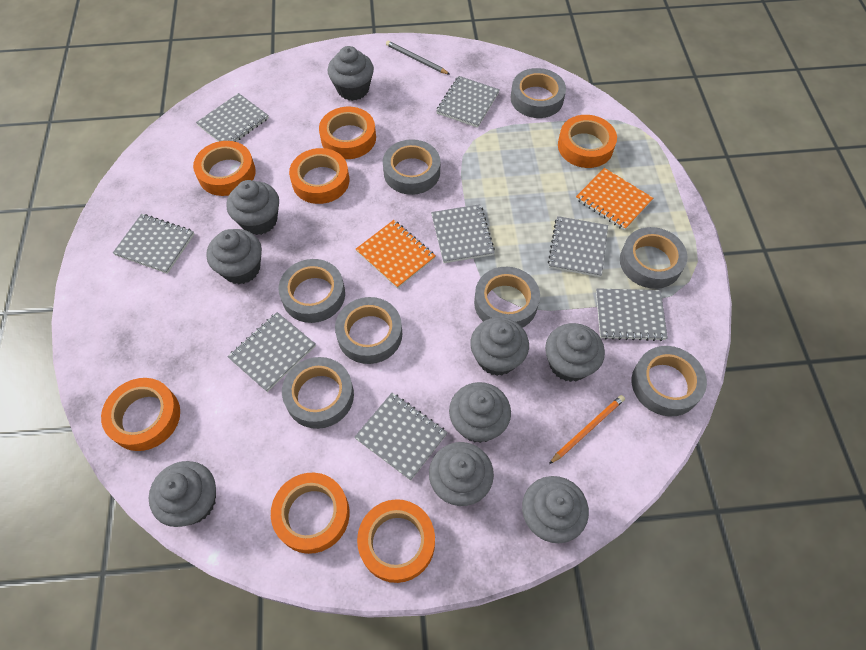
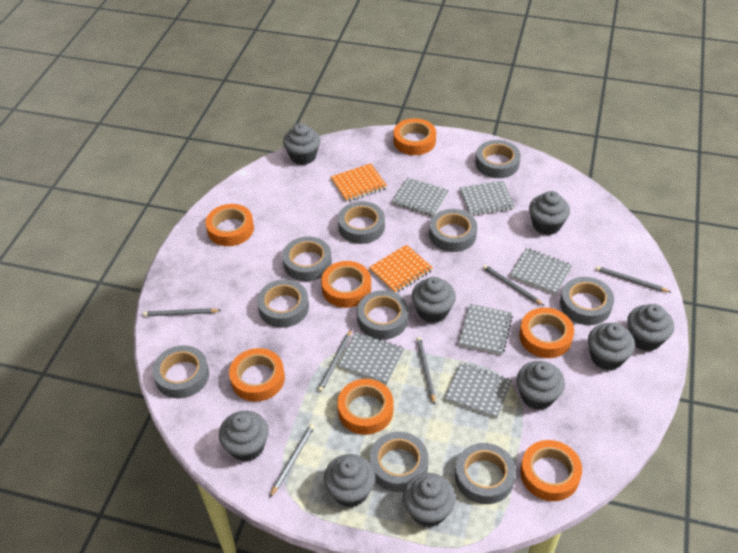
grey notebook: 8 -> 6
grey pencil: 1 -> 6
grey tape: 8 -> 10
orange pencil: 1 -> 0

